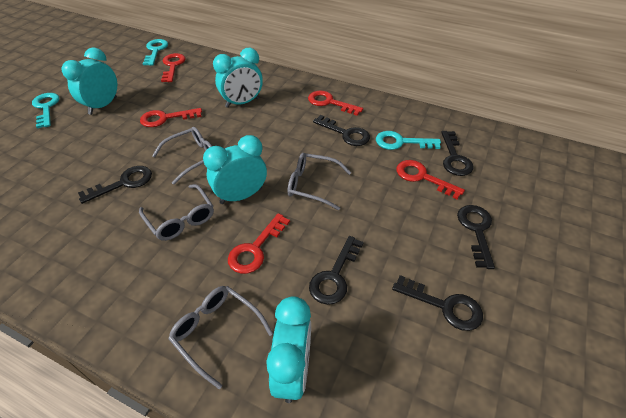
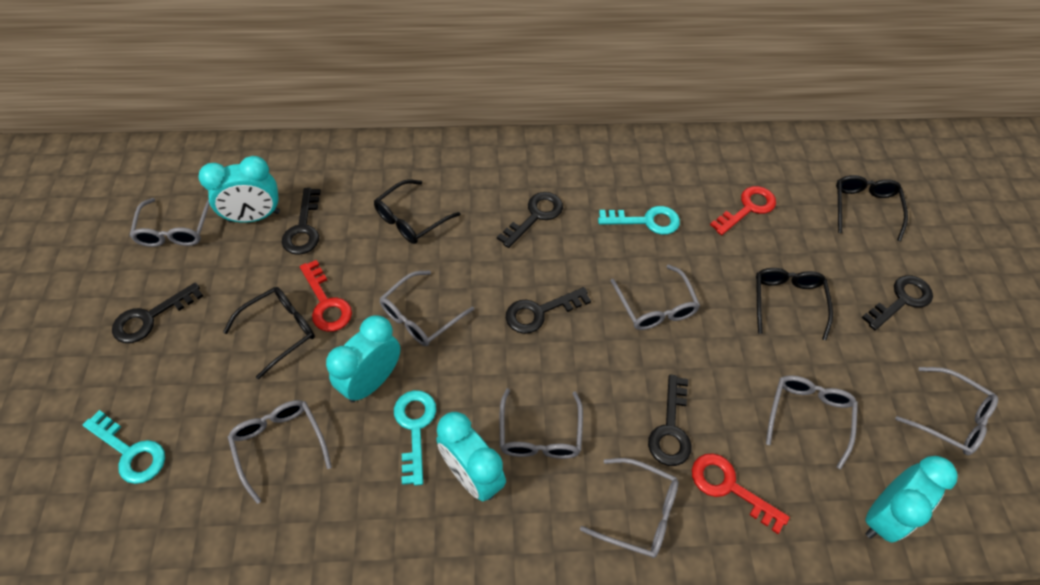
black glasses: 0 -> 4
grey glasses: 4 -> 8
red key: 5 -> 3

